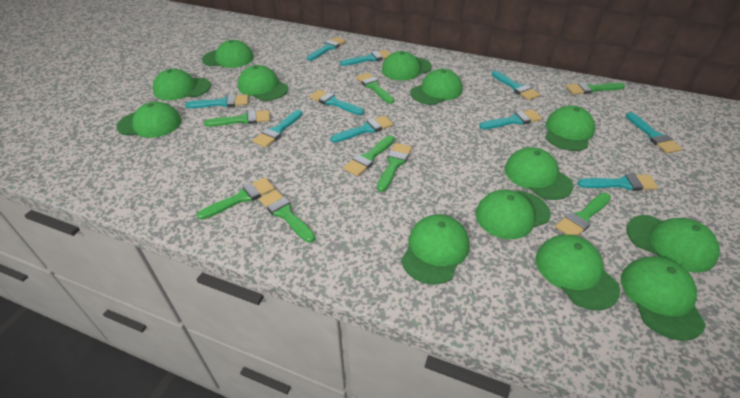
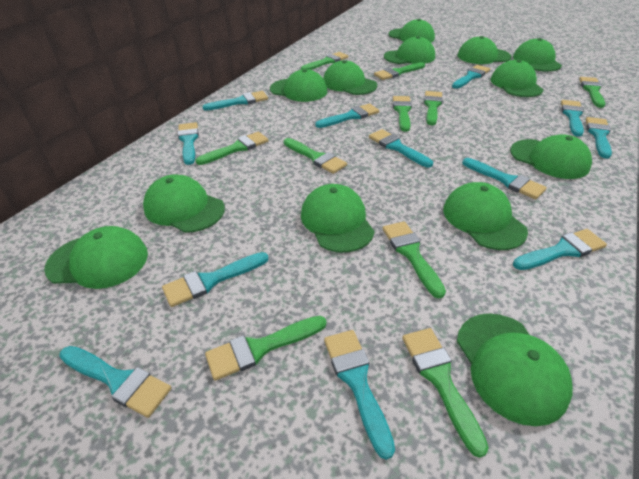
green brush: 8 -> 10
turquoise brush: 10 -> 12

